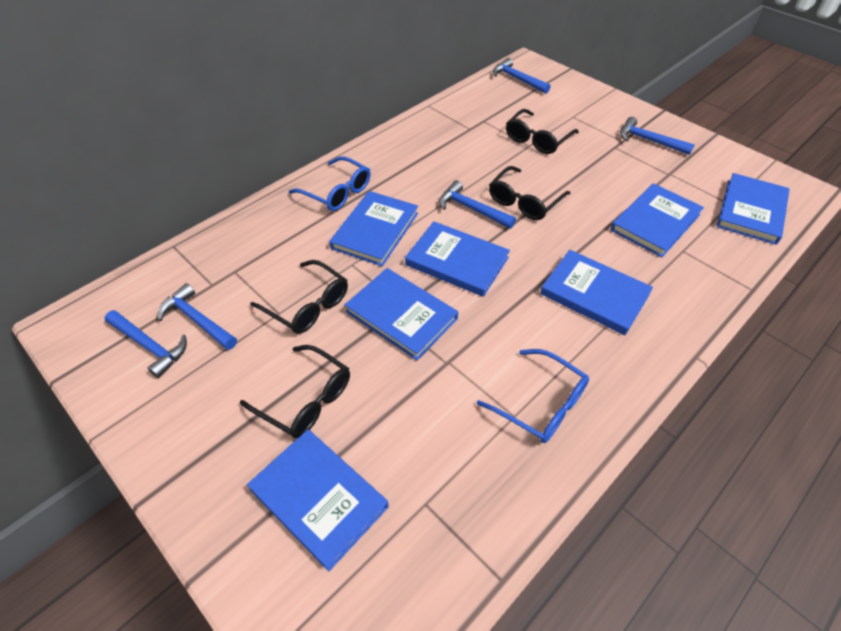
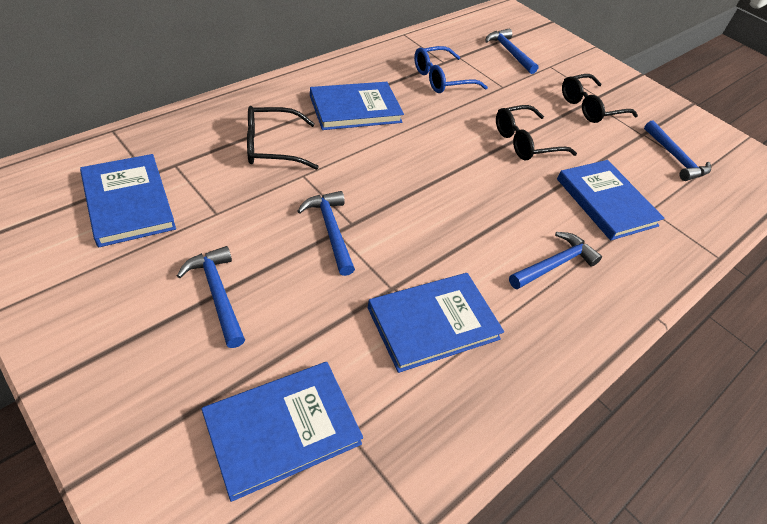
black glasses: 4 -> 3
blue book: 7 -> 5
blue glasses: 2 -> 1

